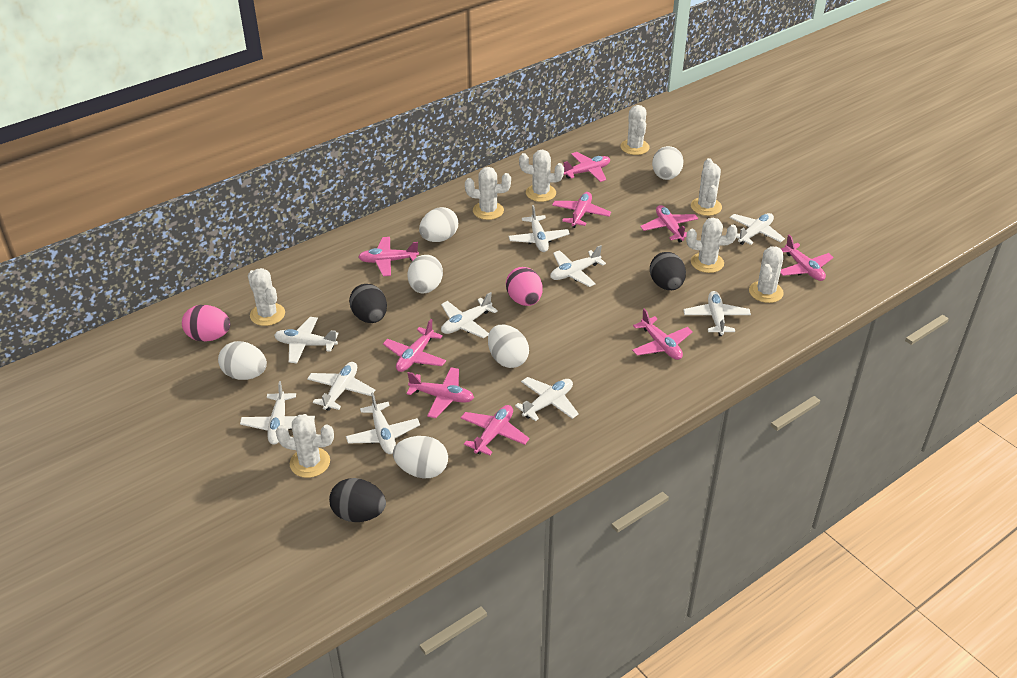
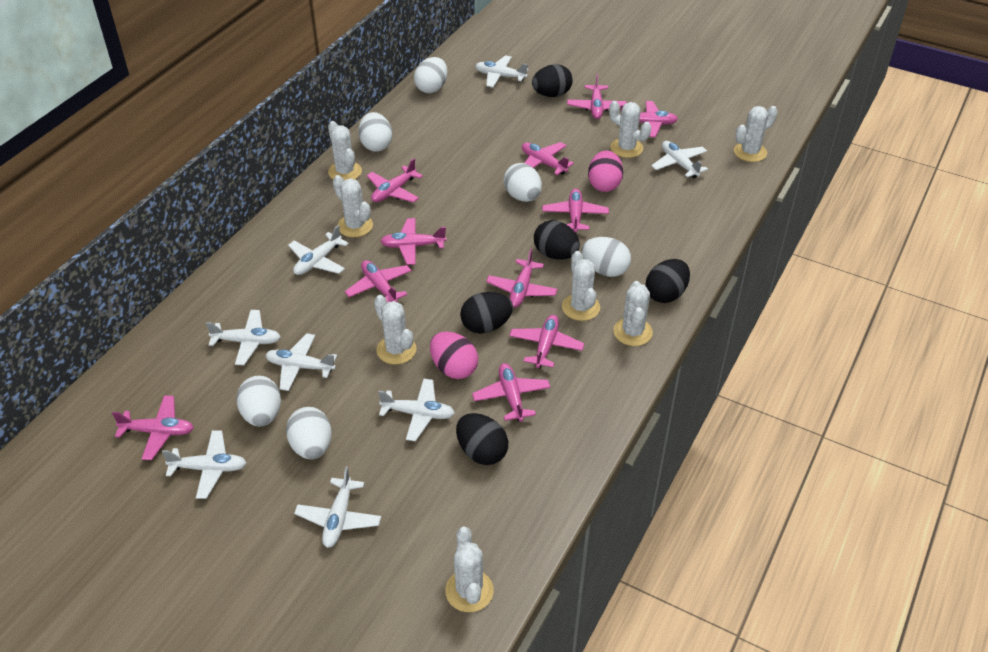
black egg: 3 -> 5
pink plane: 9 -> 11
white plane: 10 -> 8

